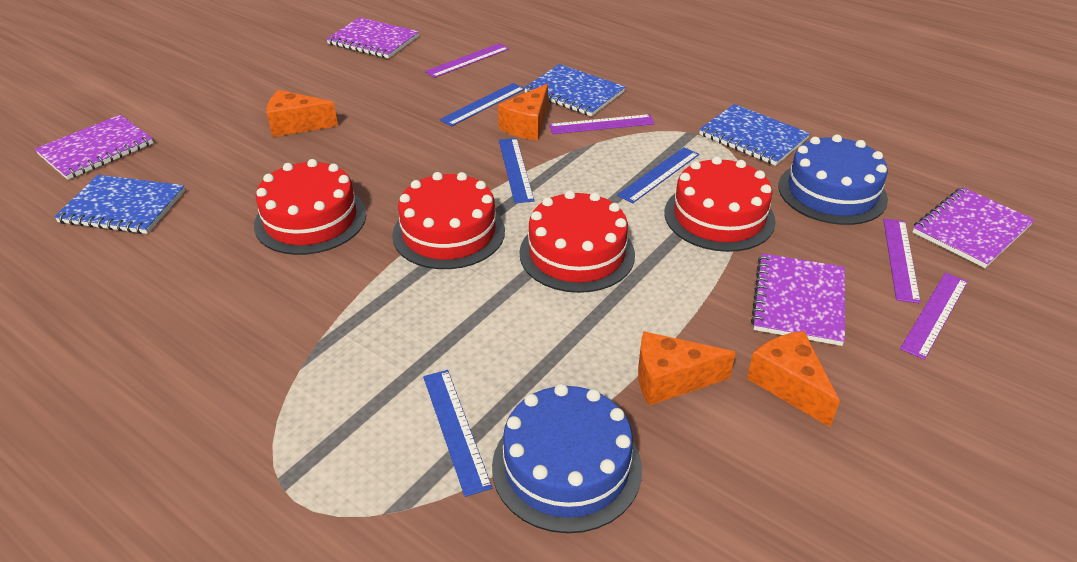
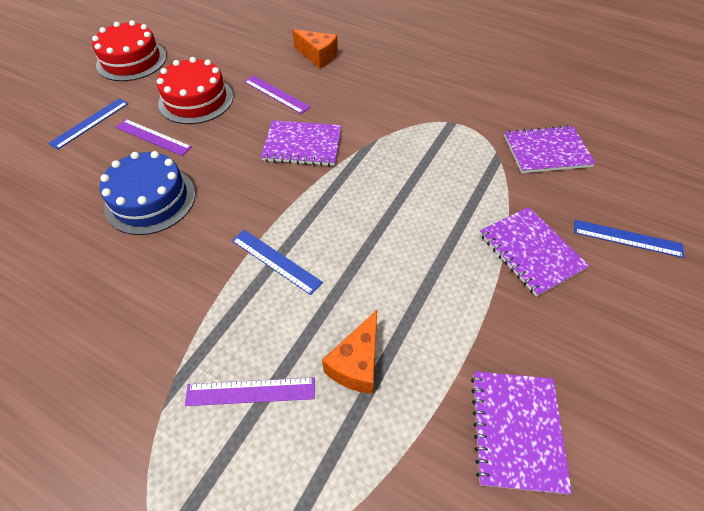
blue cake: 2 -> 1
blue notebook: 3 -> 0
blue ruler: 4 -> 3
orange cheese: 4 -> 2
purple ruler: 4 -> 3
red cake: 4 -> 2

